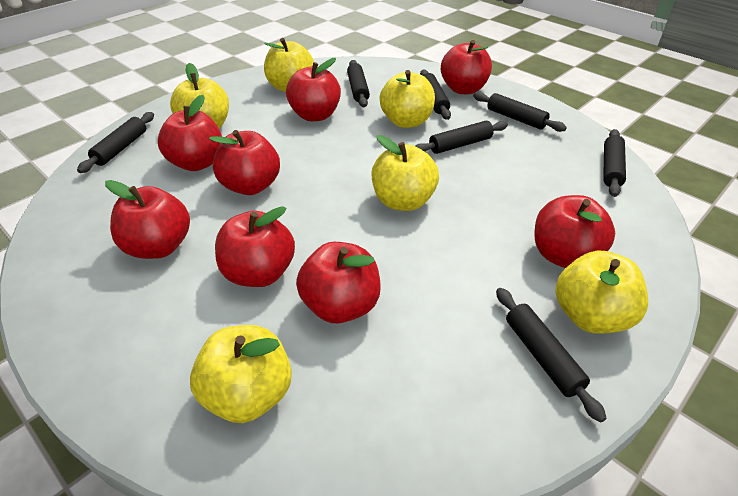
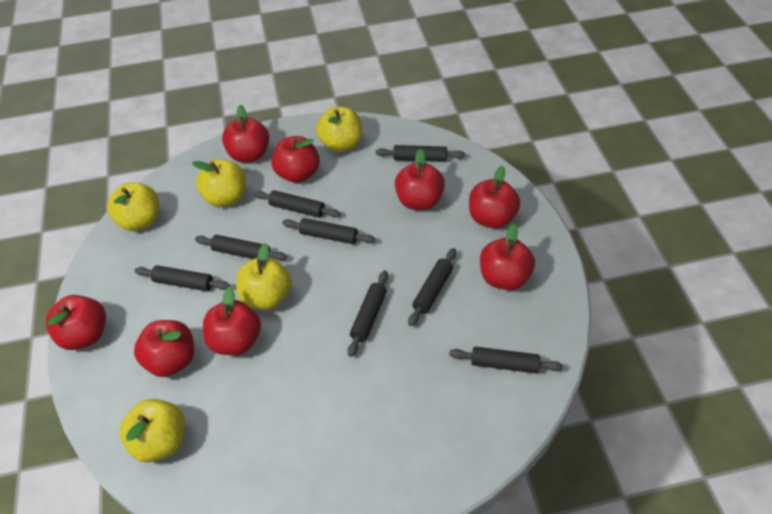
black rolling pin: 7 -> 8
yellow apple: 6 -> 5

